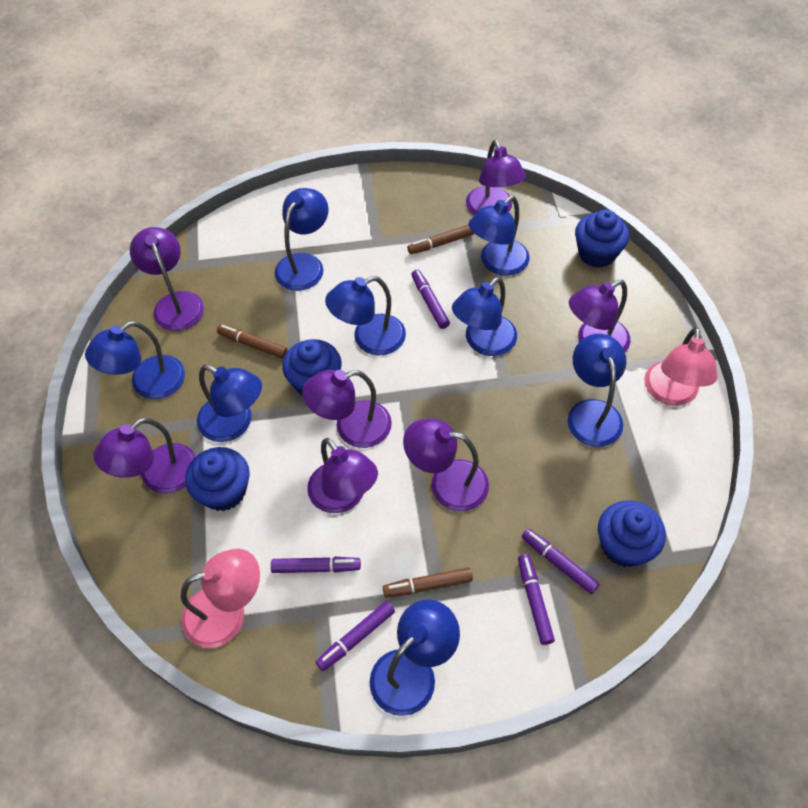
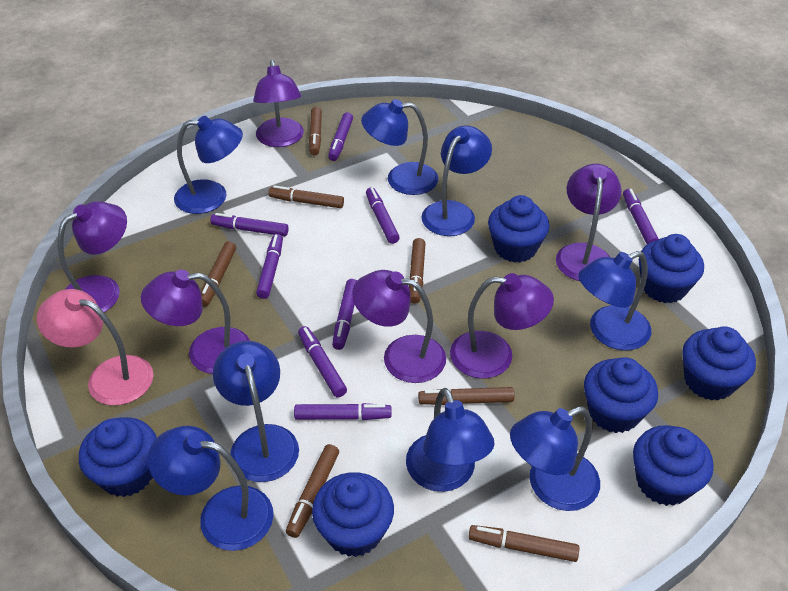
blue cupcake: 4 -> 7
brown marker: 3 -> 7
pink lamp: 2 -> 1
purple lamp: 7 -> 6
purple marker: 5 -> 8

